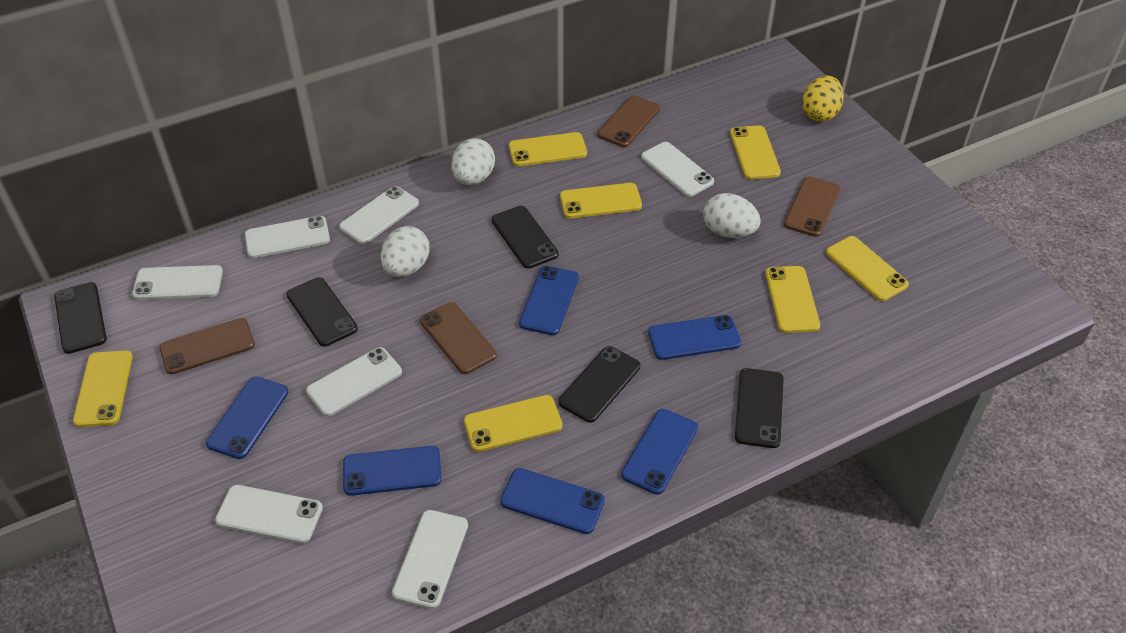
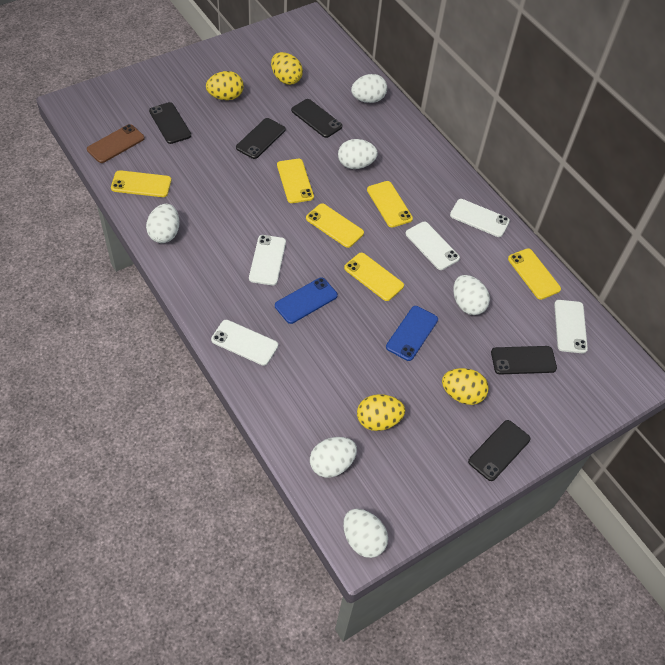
blue phone: 6 -> 2
brown phone: 4 -> 1
white egg: 3 -> 6
white phone: 7 -> 5
yellow egg: 1 -> 4
yellow phone: 7 -> 6

